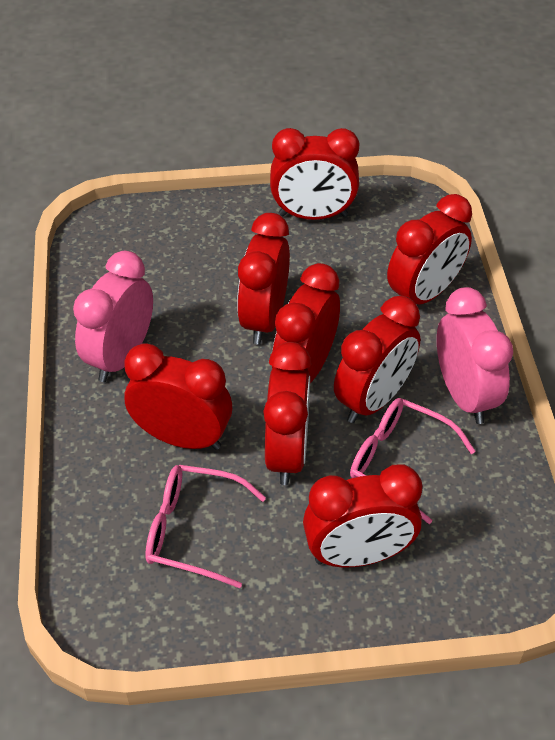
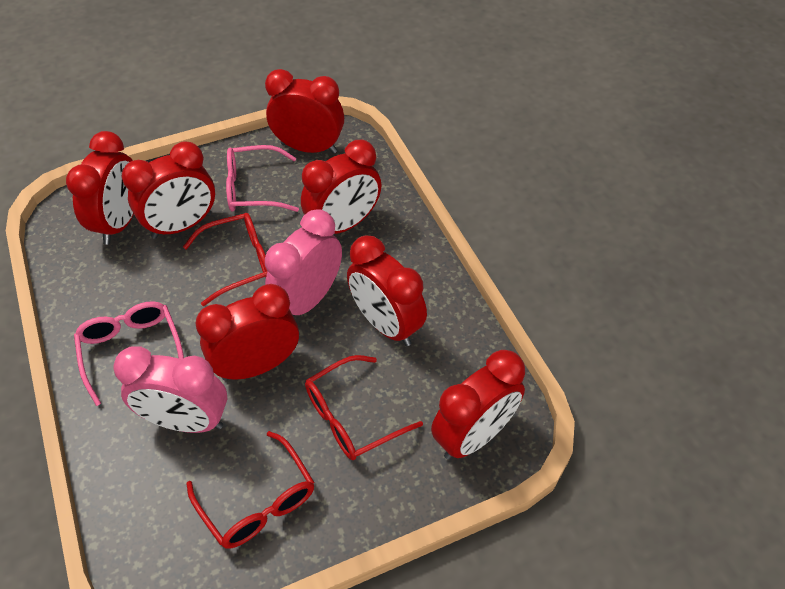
red clock: 8 -> 7
red glasses: 0 -> 3

